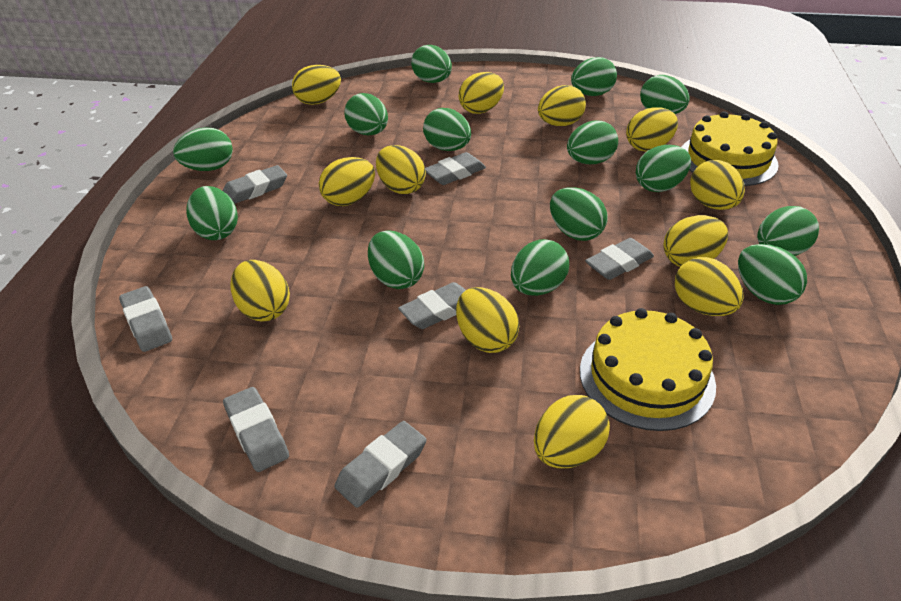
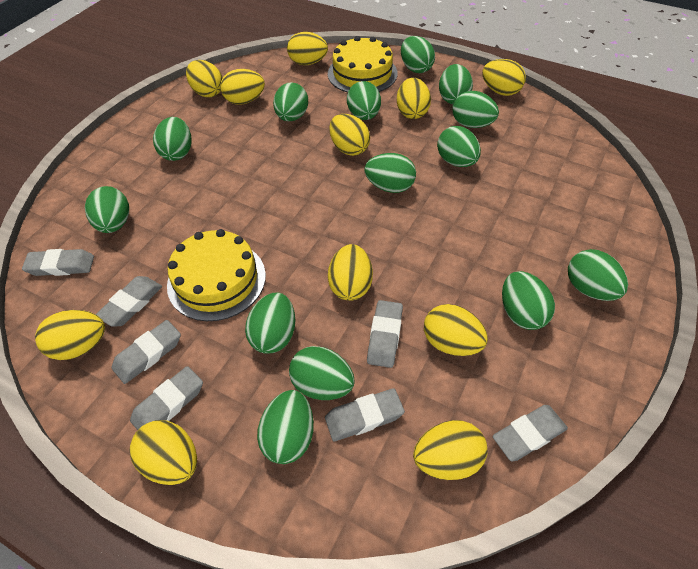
yellow egg: 12 -> 11

